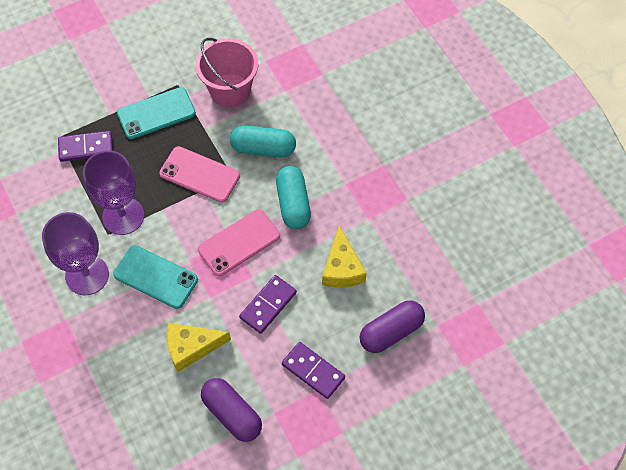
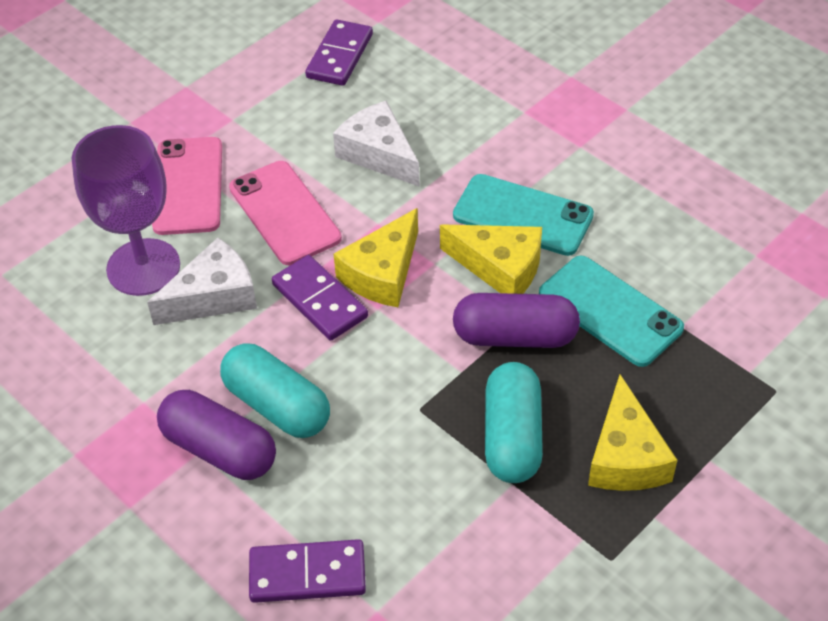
pink bucket: 1 -> 0
purple goblet: 2 -> 1
white cheese: 0 -> 2
yellow cheese: 2 -> 3

